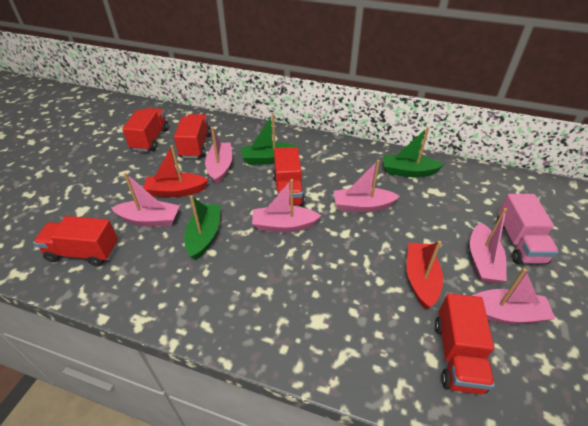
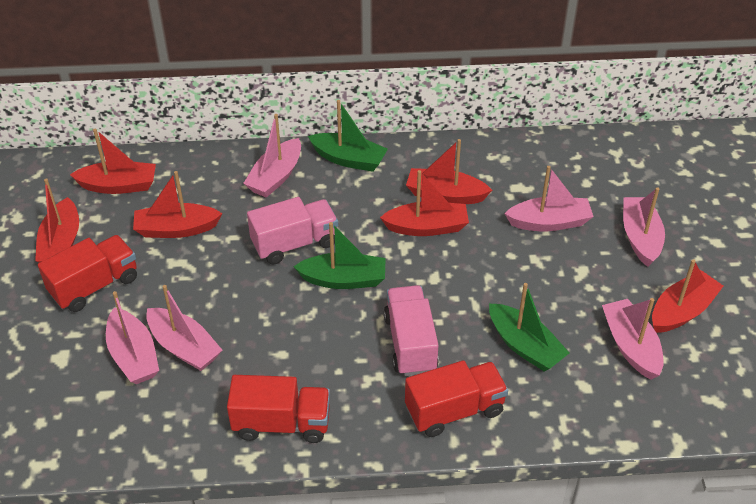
pink truck: 1 -> 2
red boat: 2 -> 6
red truck: 5 -> 3

